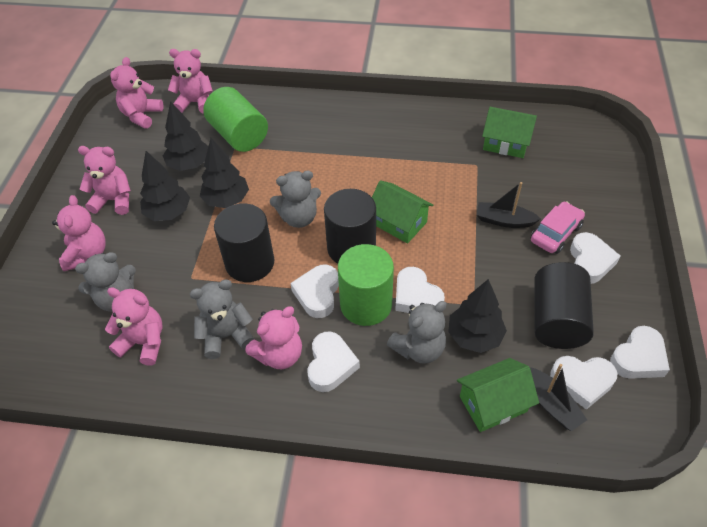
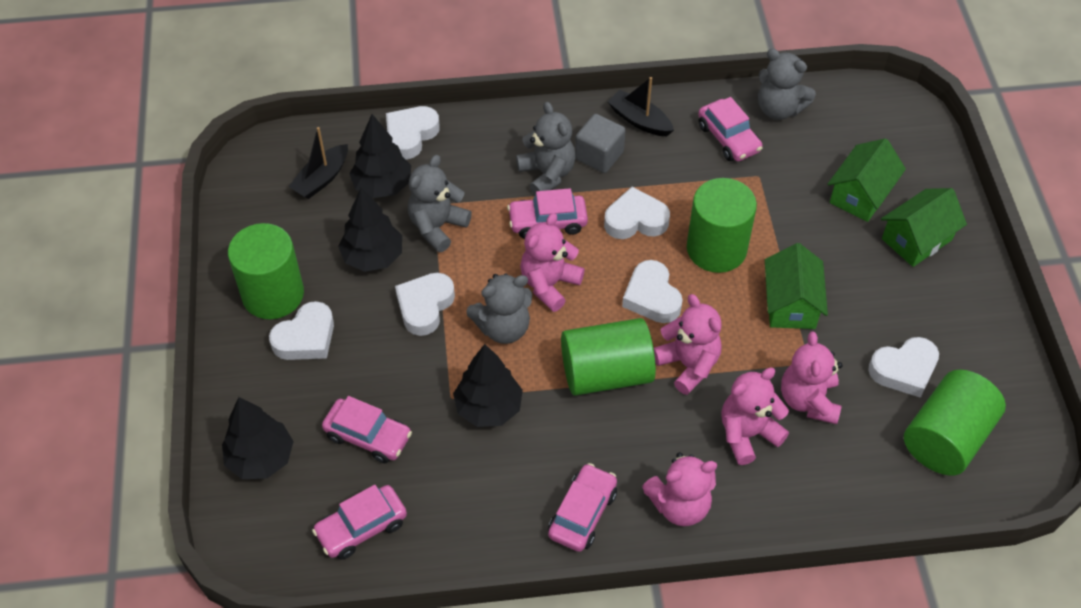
black cylinder: 3 -> 0
green cylinder: 2 -> 4
grey cube: 0 -> 1
pink car: 1 -> 5
pink teddy bear: 6 -> 5

